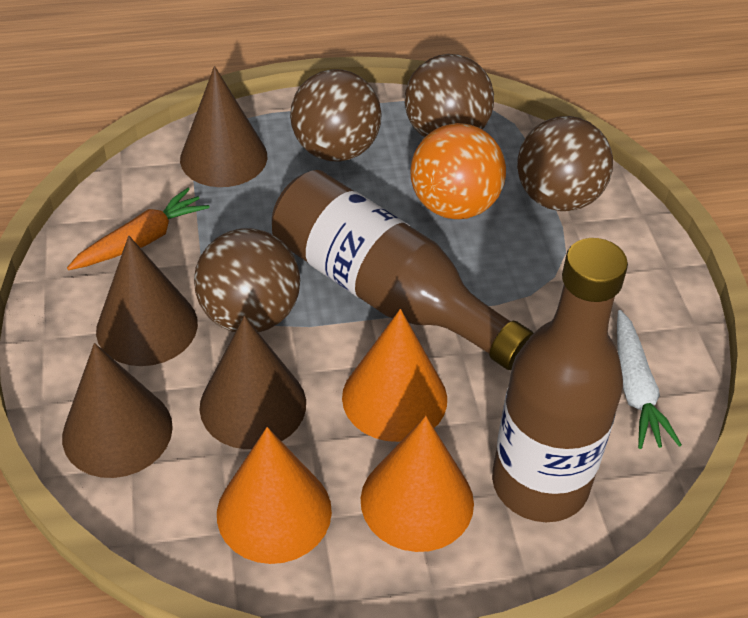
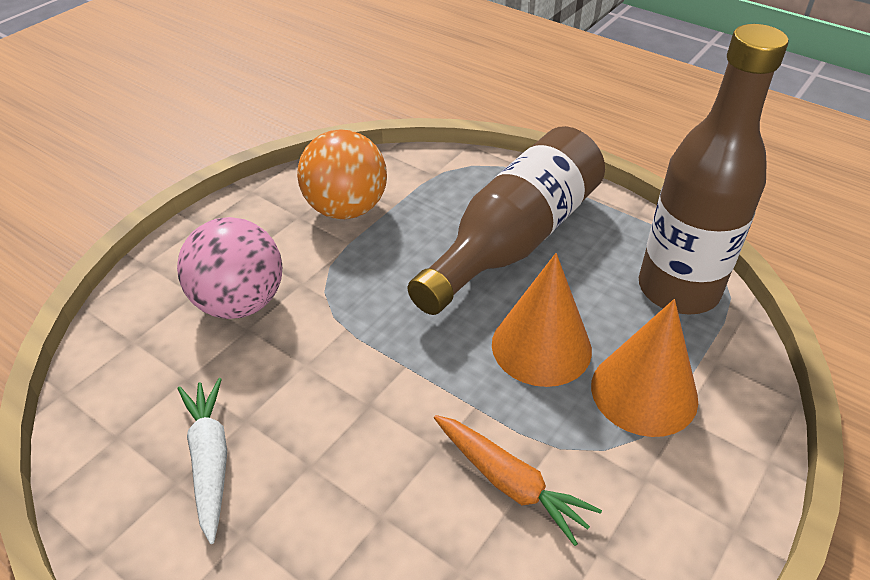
brown ball: 4 -> 0
brown cone: 4 -> 0
orange cone: 3 -> 2
pink ball: 0 -> 1

